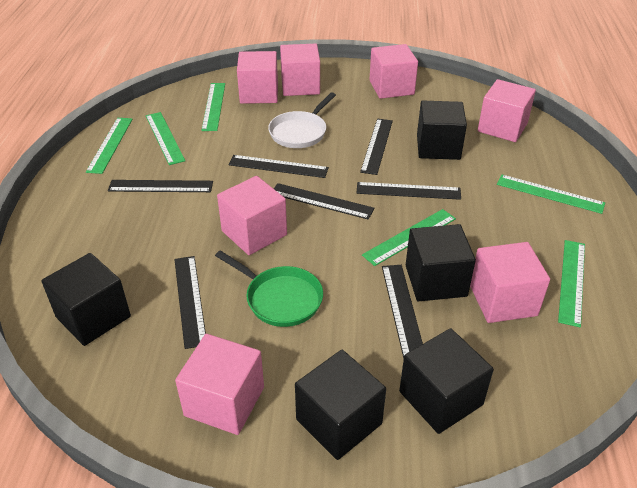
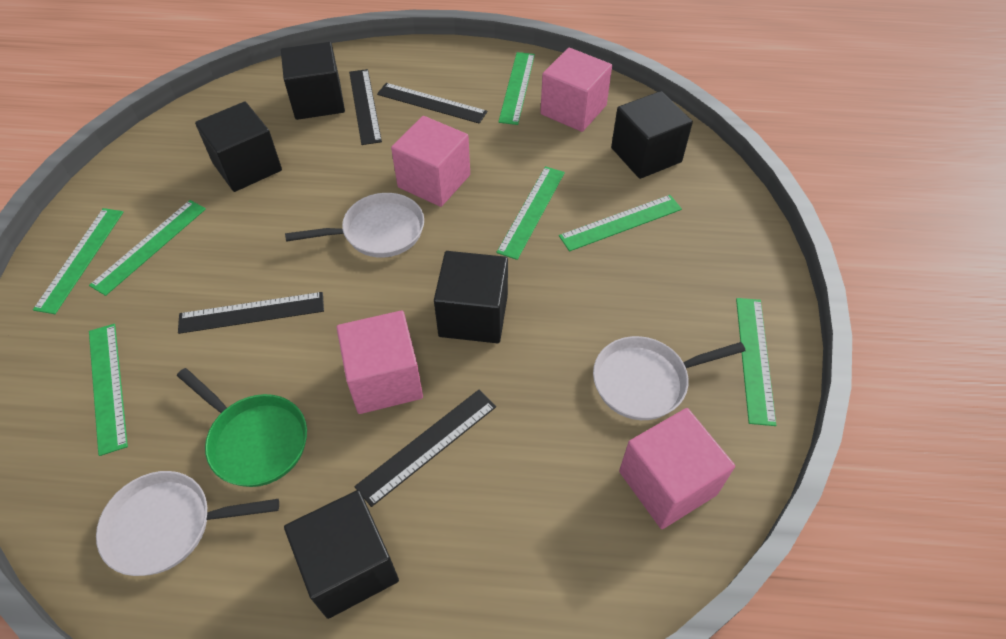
black ruler: 7 -> 4
green ruler: 6 -> 7
pink cube: 7 -> 4
white pan: 1 -> 3

